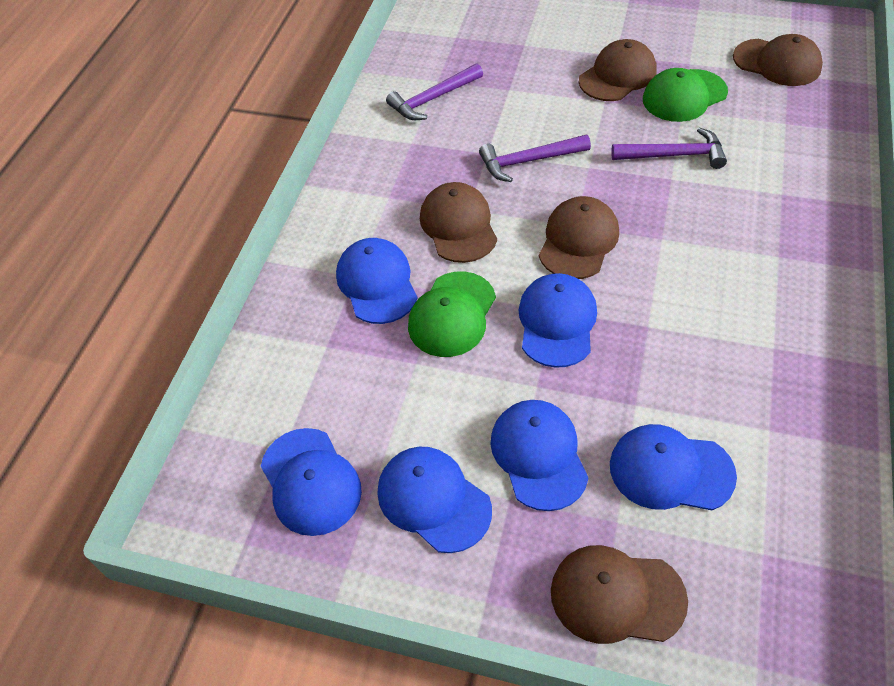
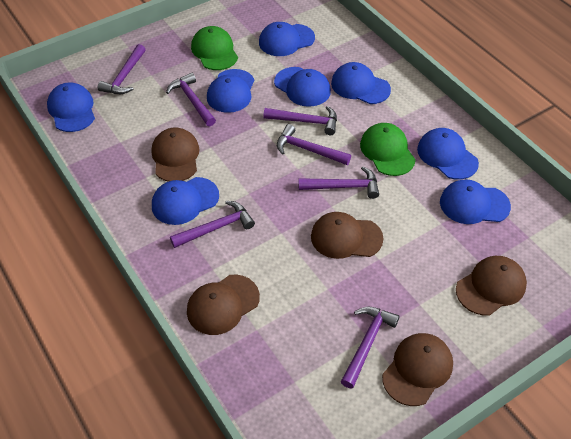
blue cap: 6 -> 8
purple hammer: 3 -> 7

